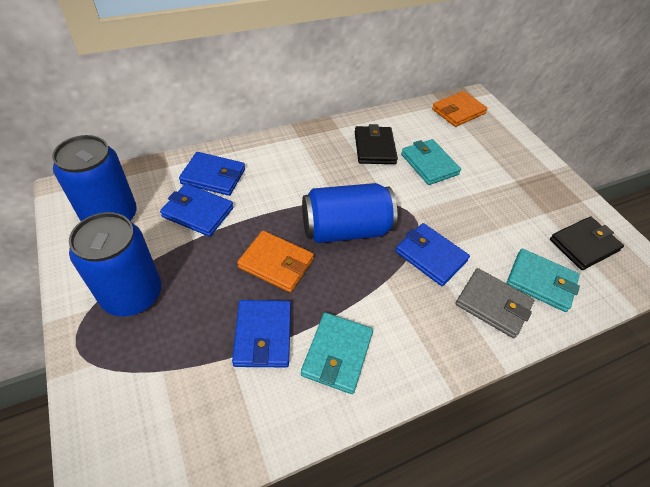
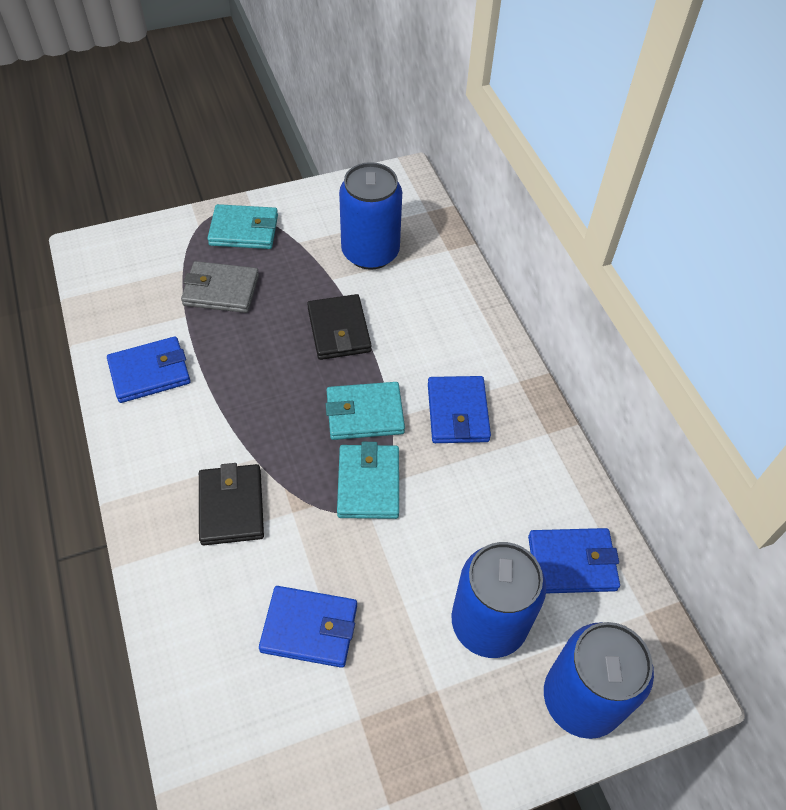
orange wallet: 2 -> 0

